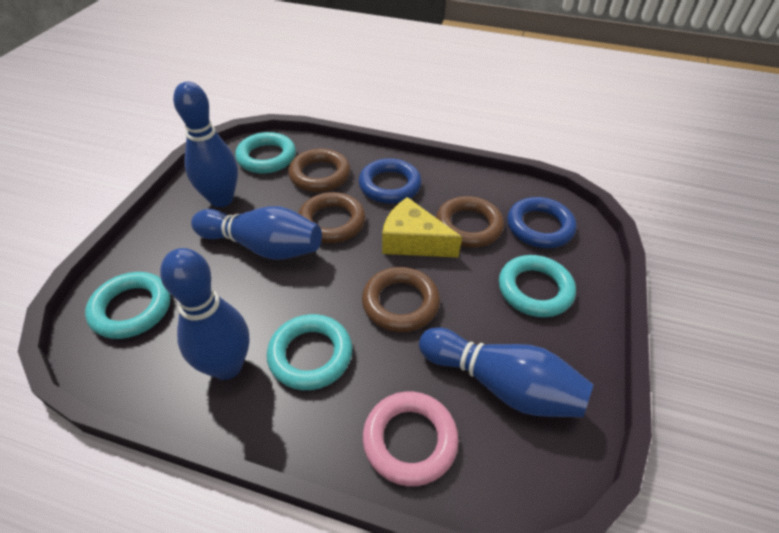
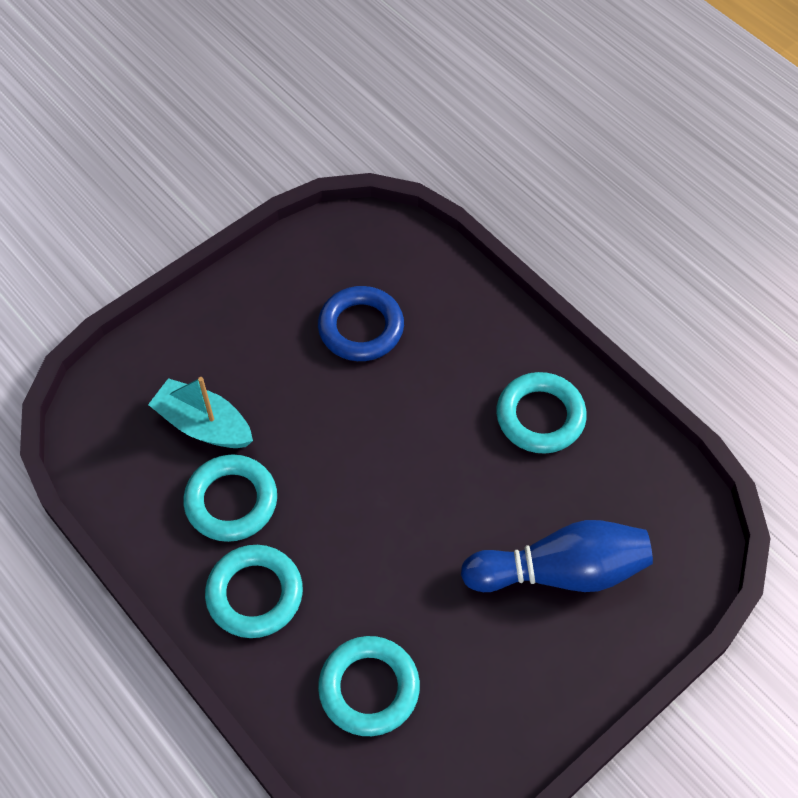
blue bowling pin: 4 -> 1
blue ring: 2 -> 1
brown ring: 4 -> 0
pink ring: 1 -> 0
turquoise boat: 0 -> 1
yellow cheese: 1 -> 0

